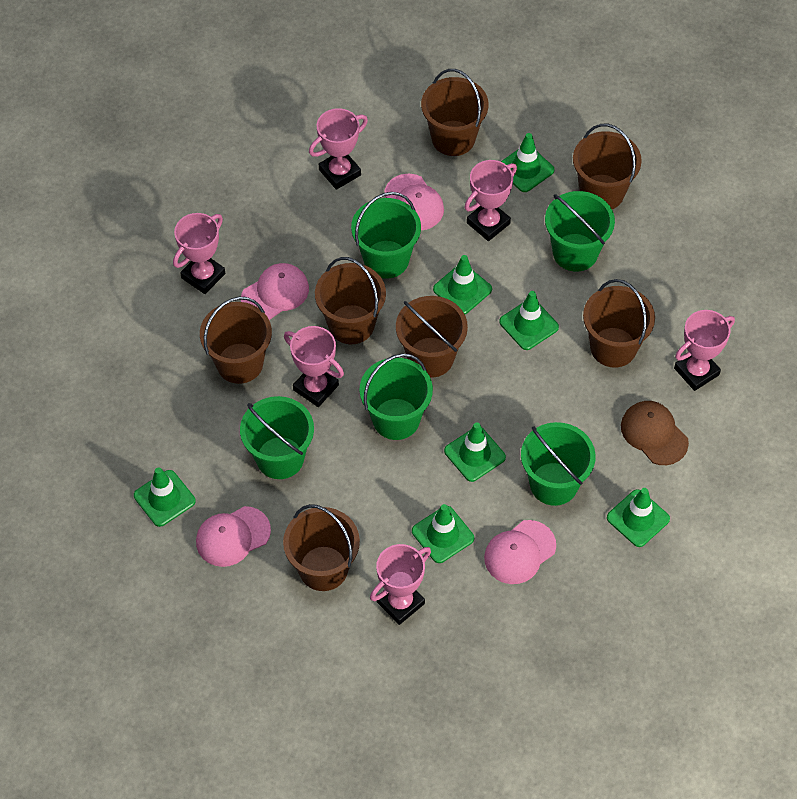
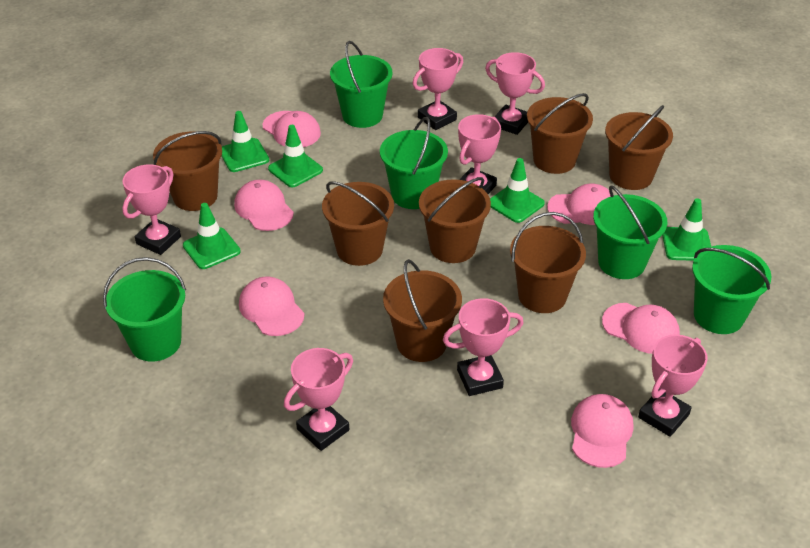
brown cap: 1 -> 0
green traffic cone: 7 -> 5
pink cap: 4 -> 6
pink trophy: 6 -> 7

